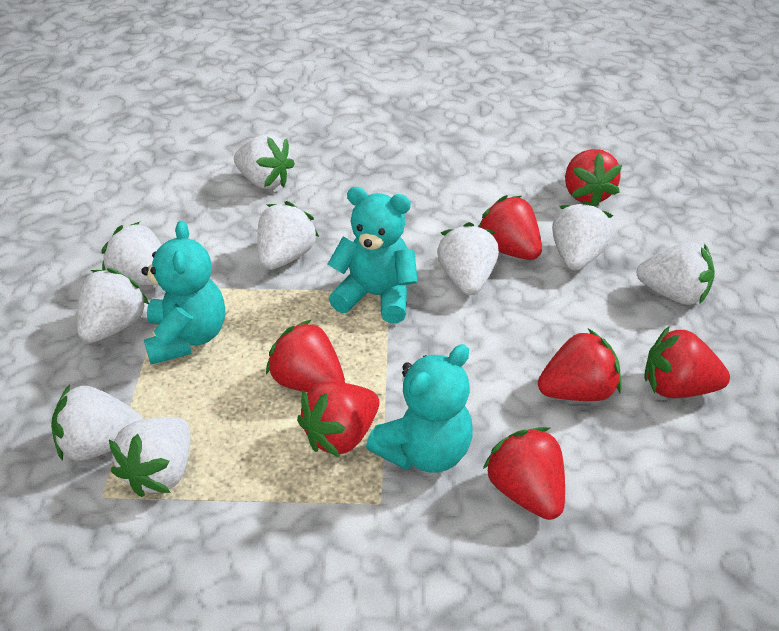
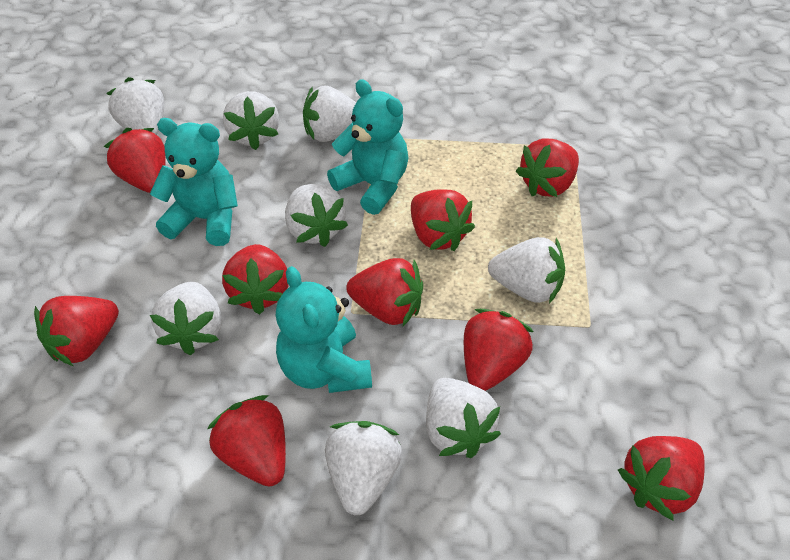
red strawberry: 7 -> 9
white strawberry: 9 -> 8

